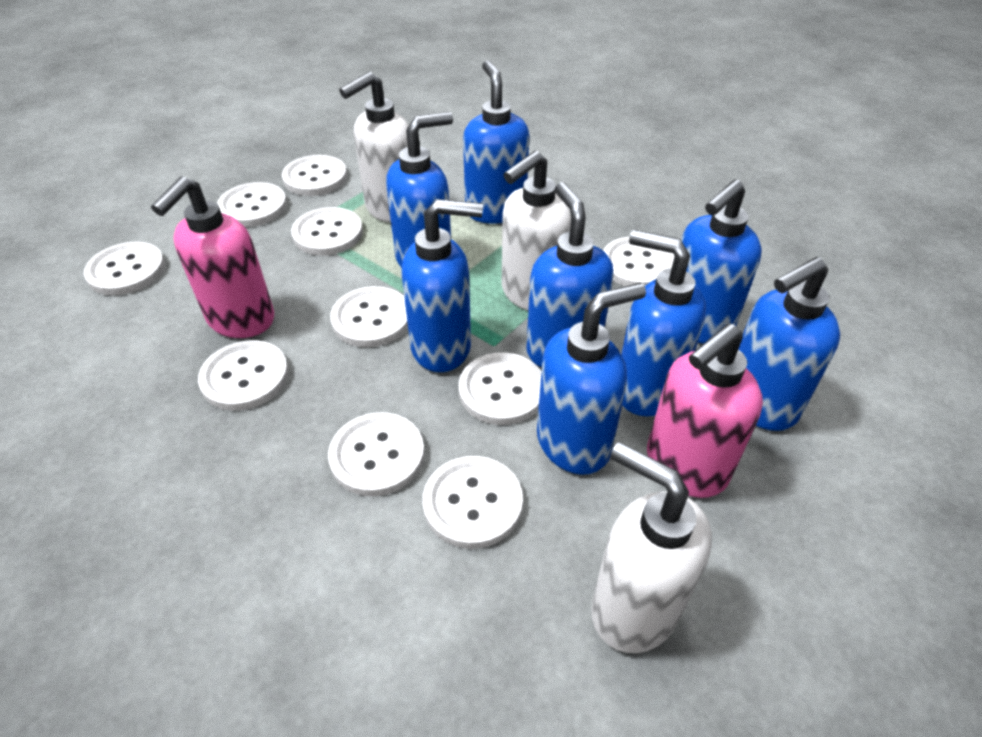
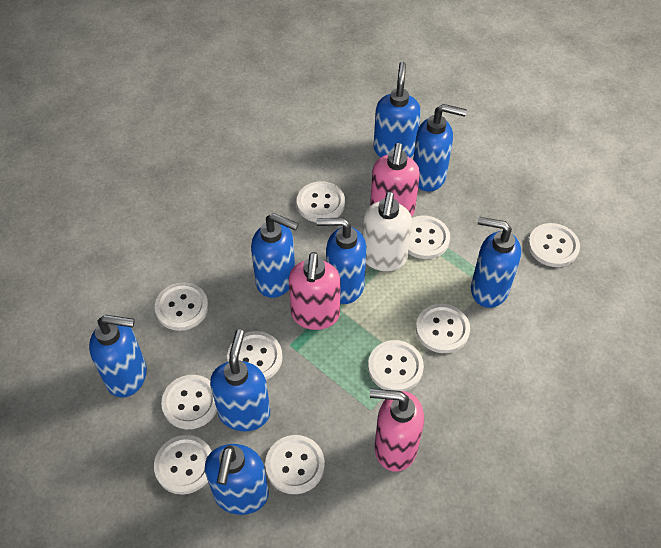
pink soap dispenser: 2 -> 3
white soap dispenser: 3 -> 1

